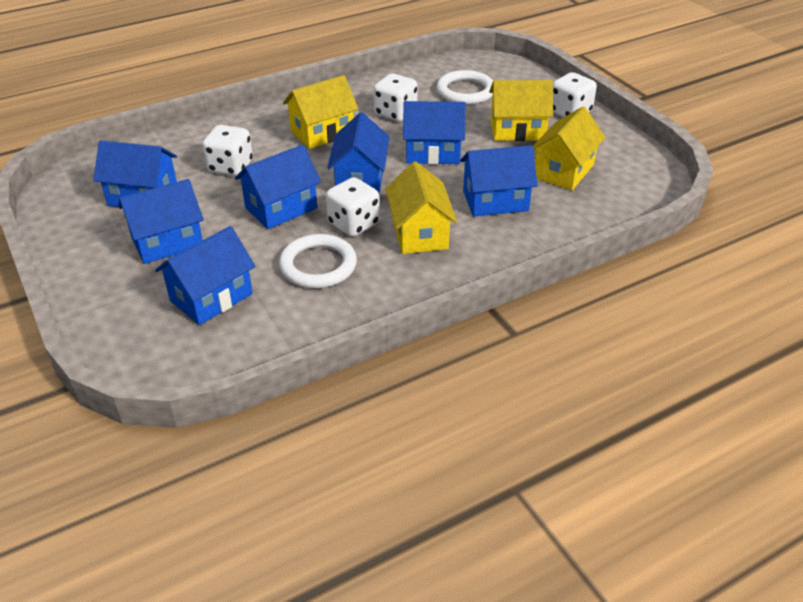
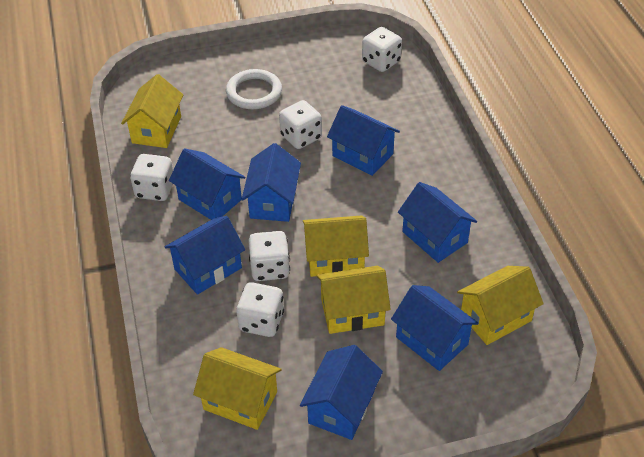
white dice: 4 -> 5
white ring: 2 -> 1
yellow house: 4 -> 5

